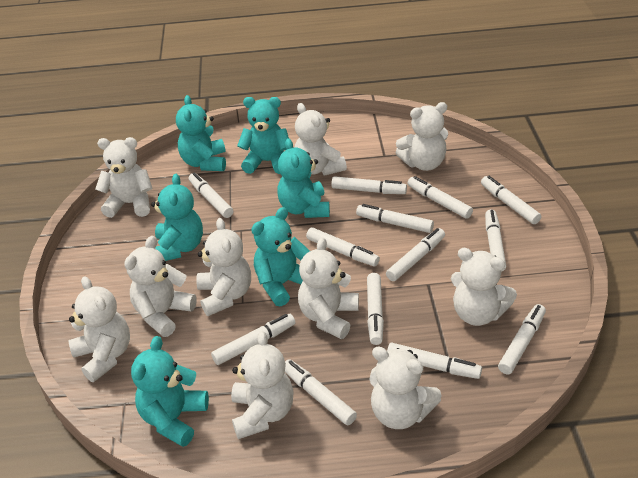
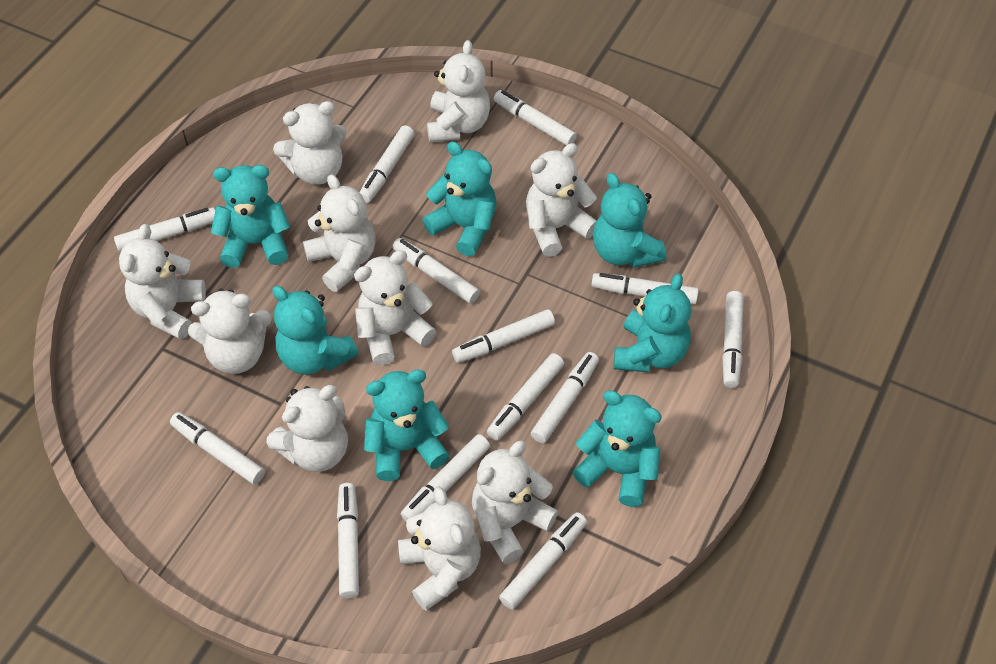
turquoise teddy bear: 6 -> 7

